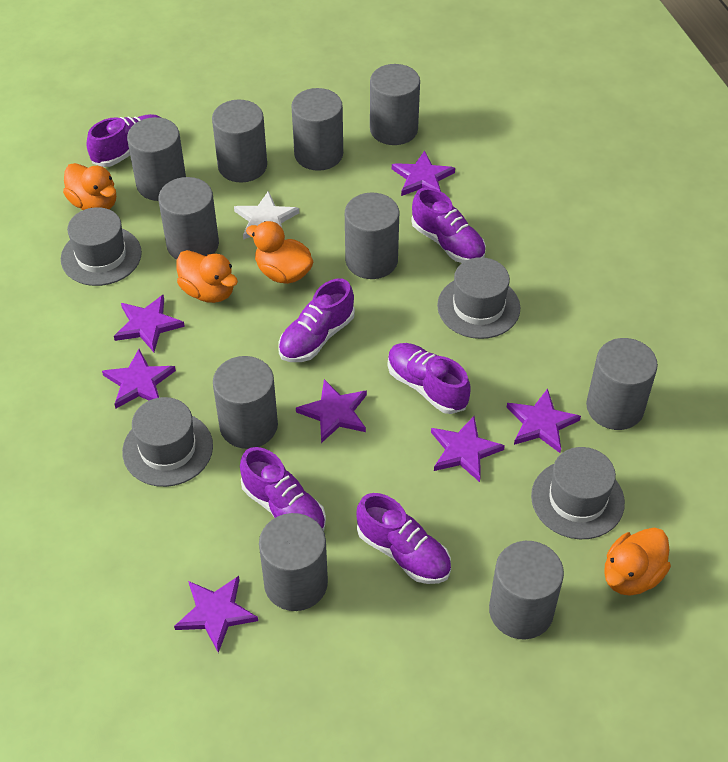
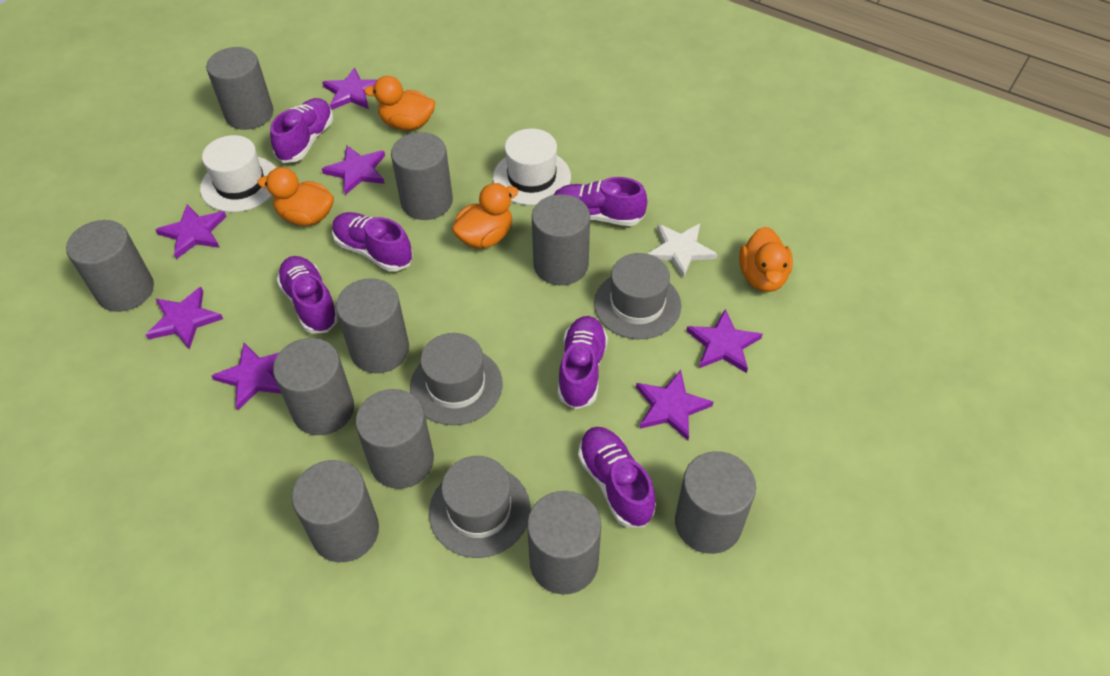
grey hat: 4 -> 3
white hat: 0 -> 2

